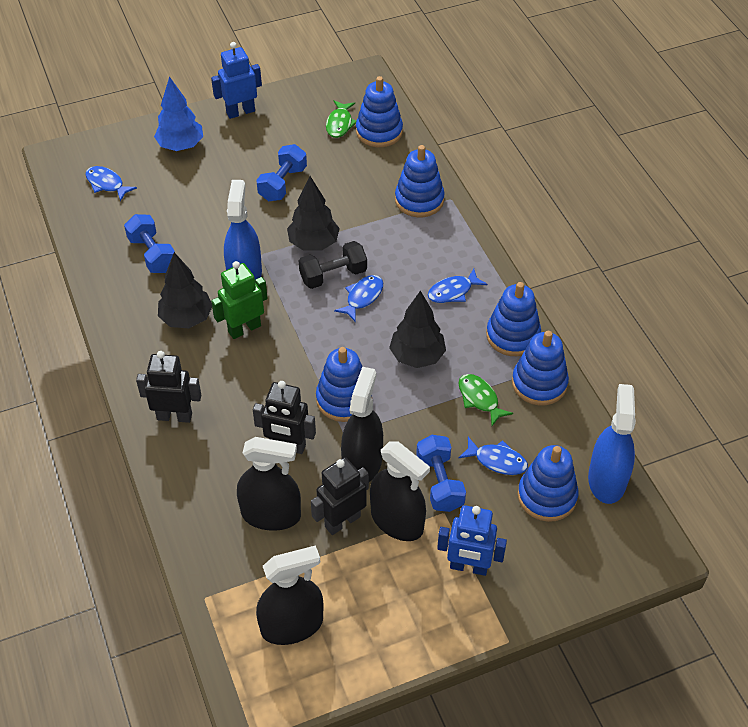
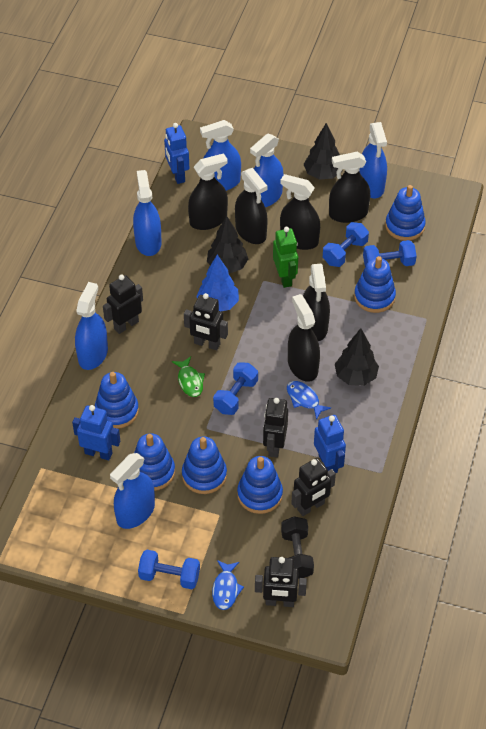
black robot: 3 -> 5
black spray bottle: 4 -> 6
blue dumbbell: 3 -> 4
blue fish: 4 -> 2
blue robot: 2 -> 3
blue spray bottle: 2 -> 6
green fish: 2 -> 1

